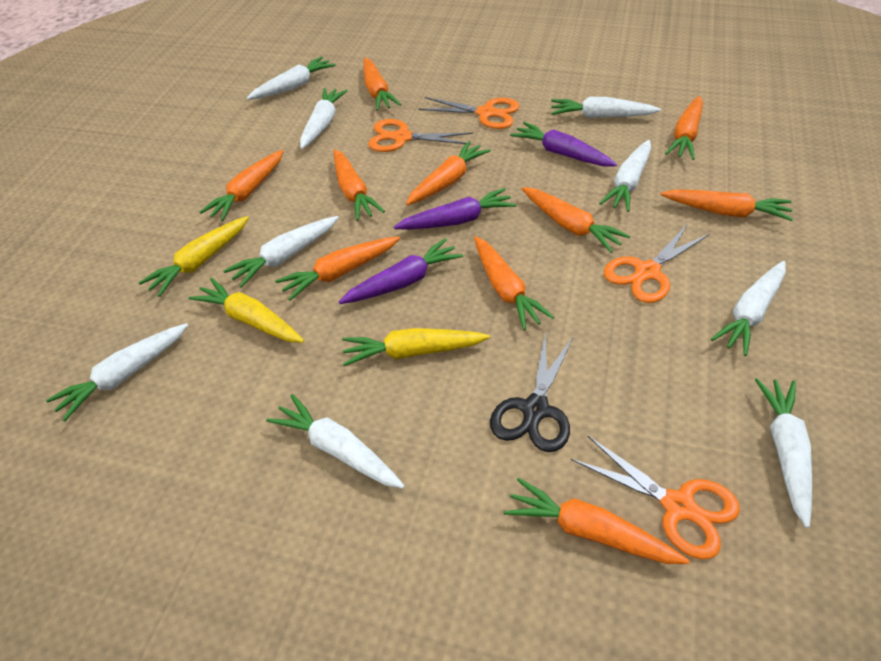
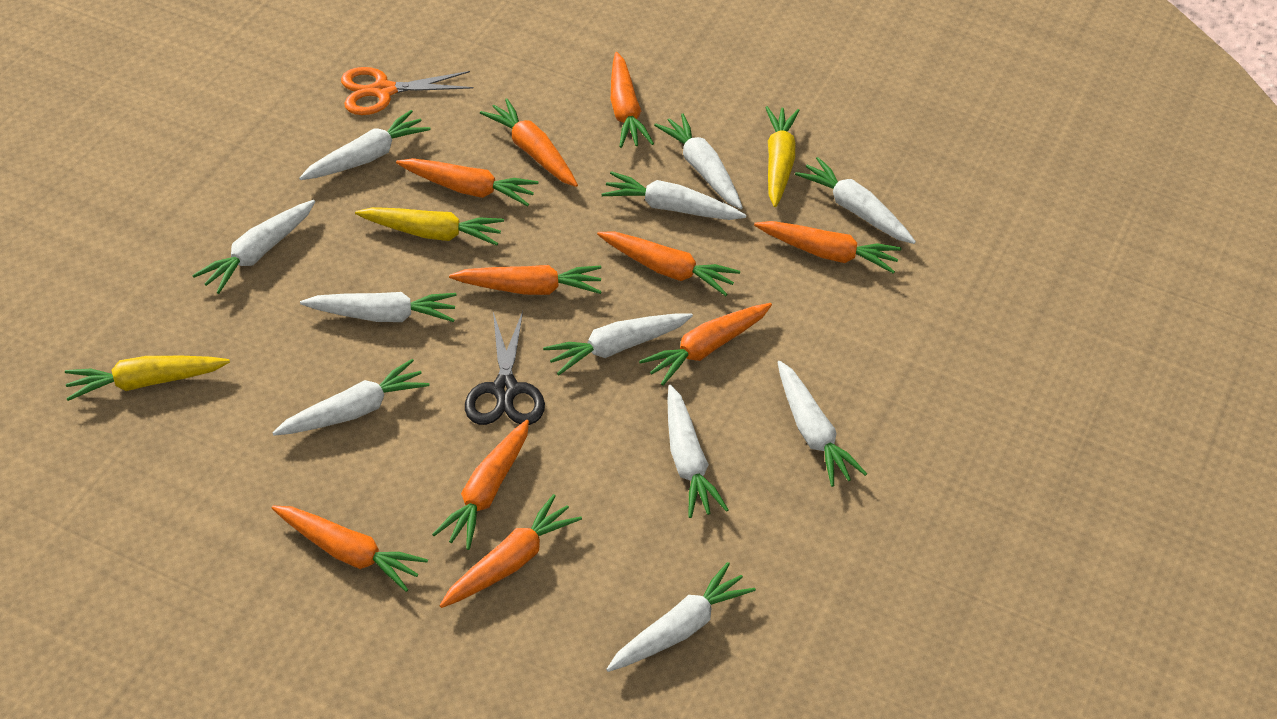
orange scissors: 4 -> 1
purple carrot: 3 -> 0
white carrot: 9 -> 11

